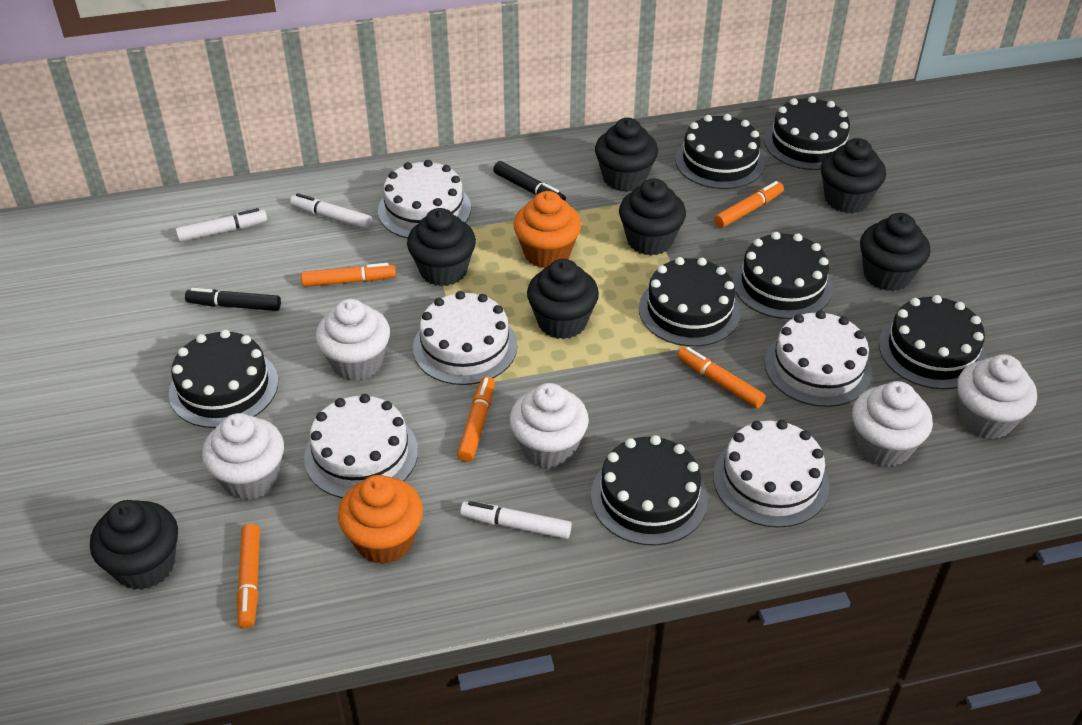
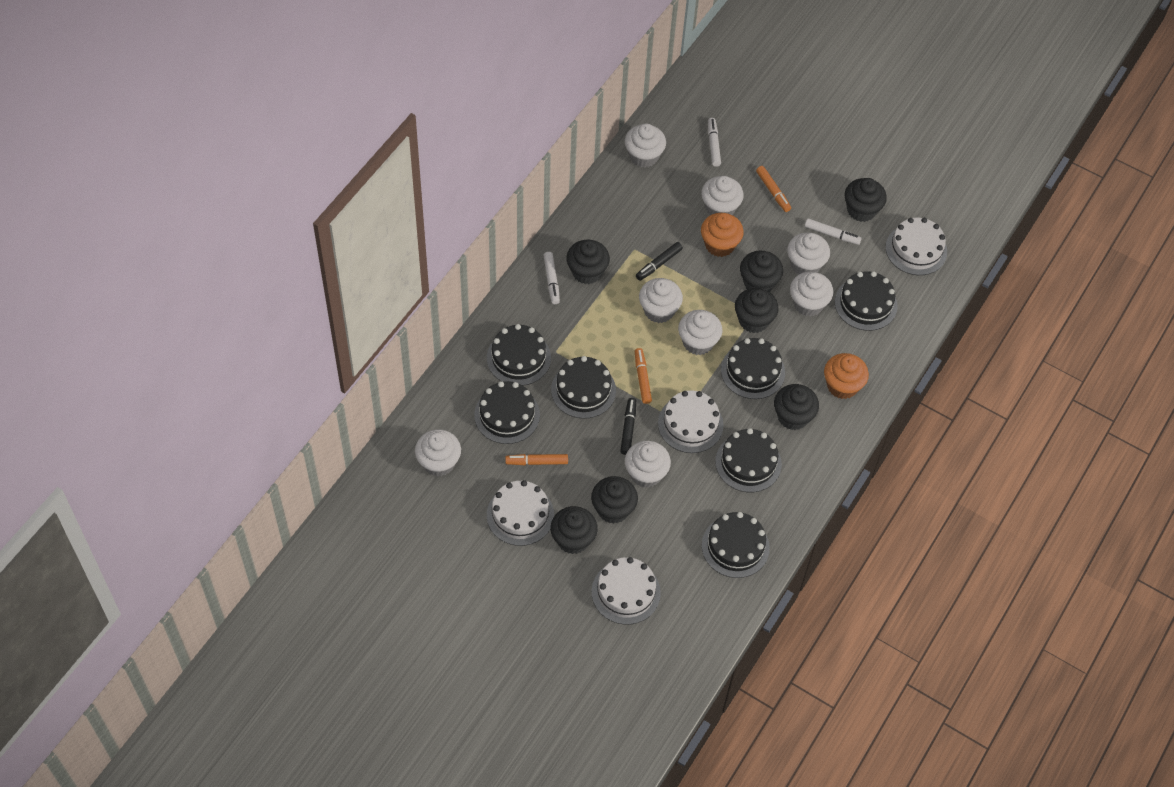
orange marker: 5 -> 3
white cake: 5 -> 4
white cupcake: 5 -> 8

